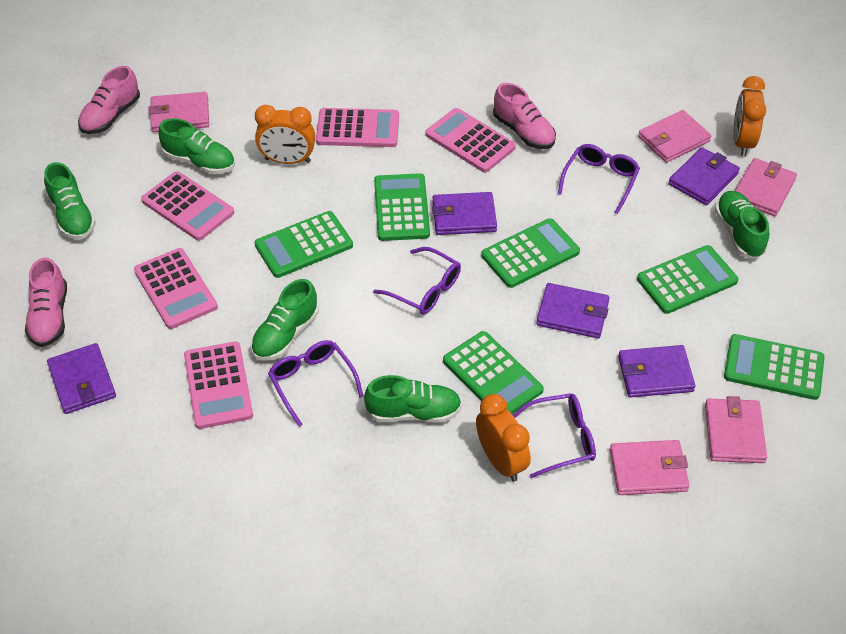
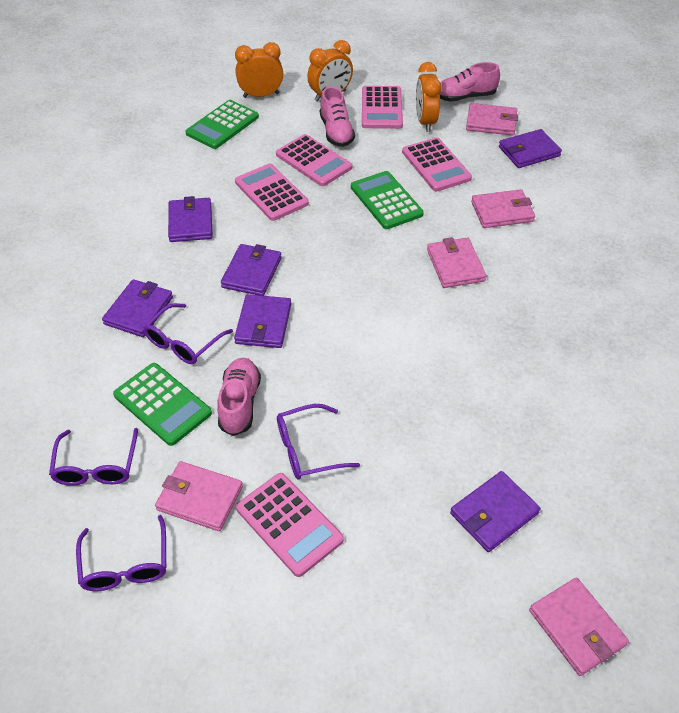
green calculator: 6 -> 3
green shoe: 5 -> 0
purple wallet: 5 -> 6

